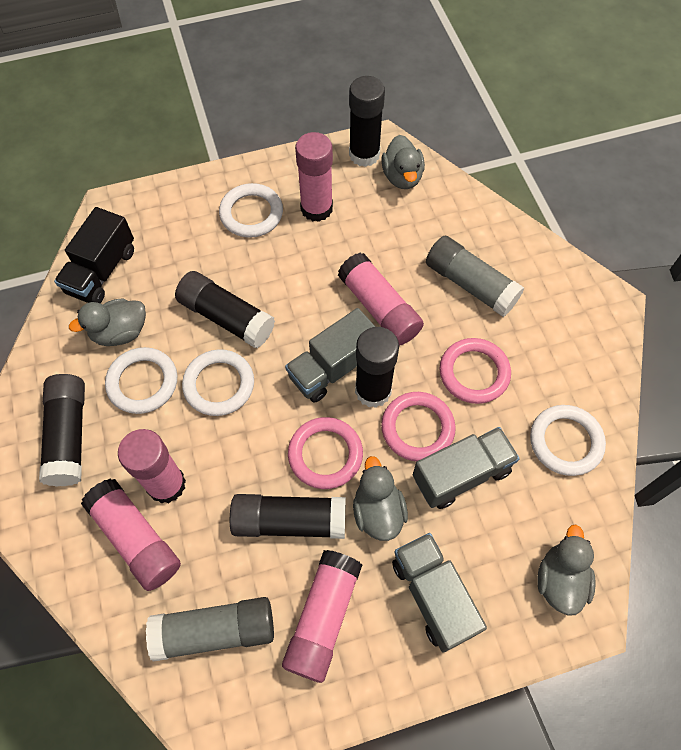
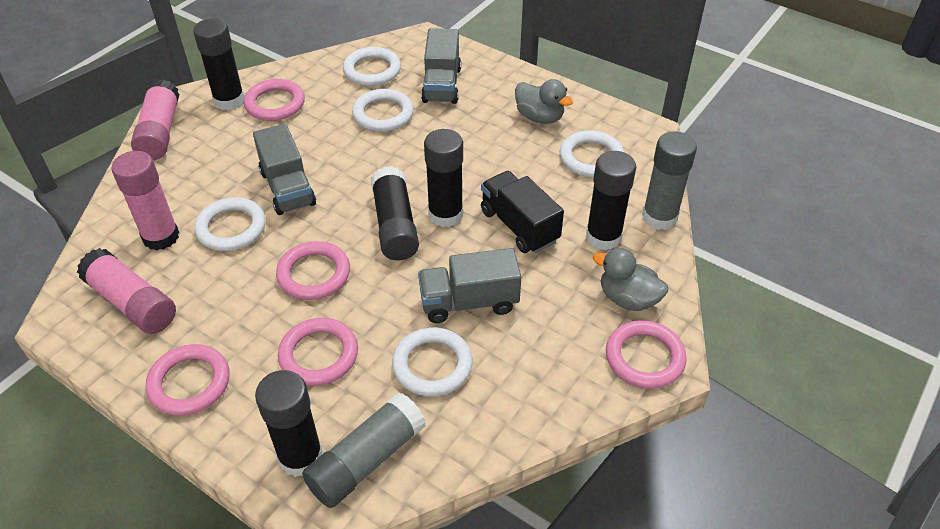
grey duck: 4 -> 2
pink glue stick: 5 -> 3
pink ring: 3 -> 5
white ring: 4 -> 5

